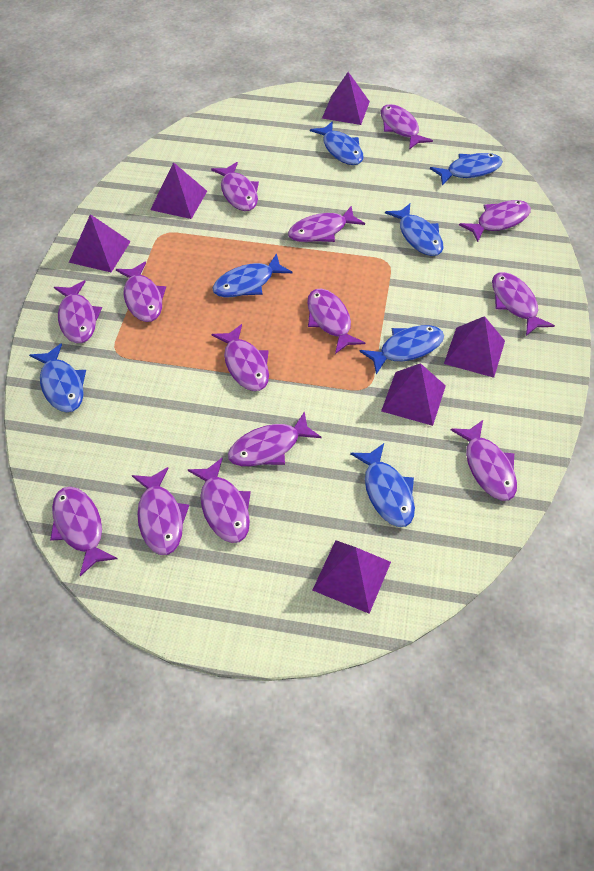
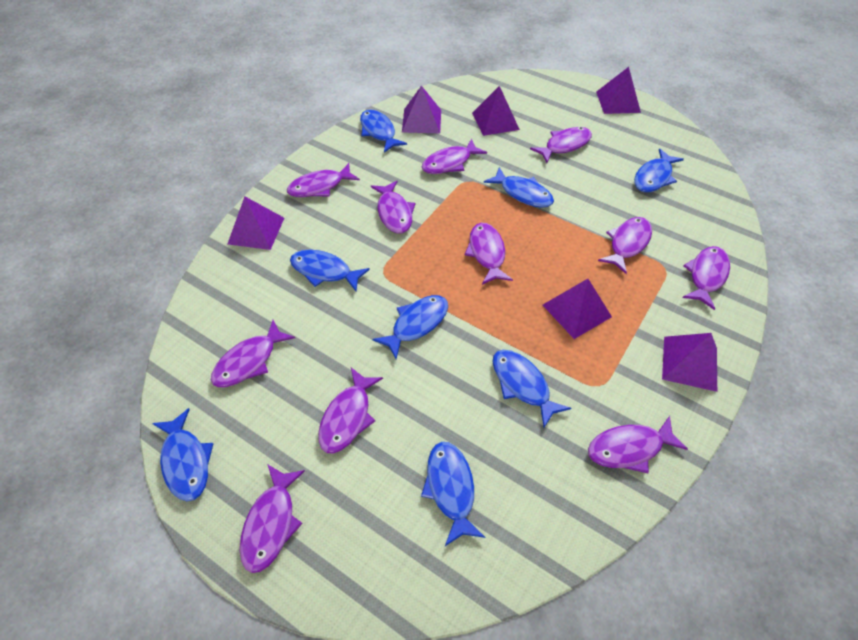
blue fish: 7 -> 8
purple fish: 14 -> 11

